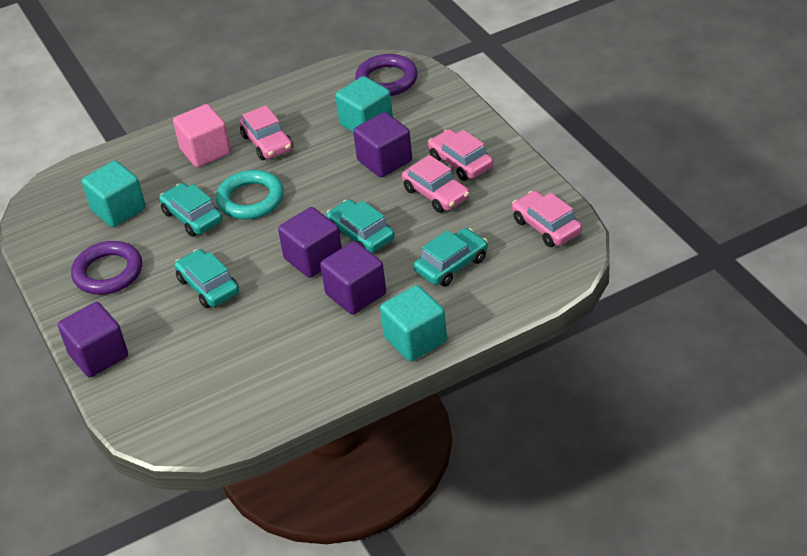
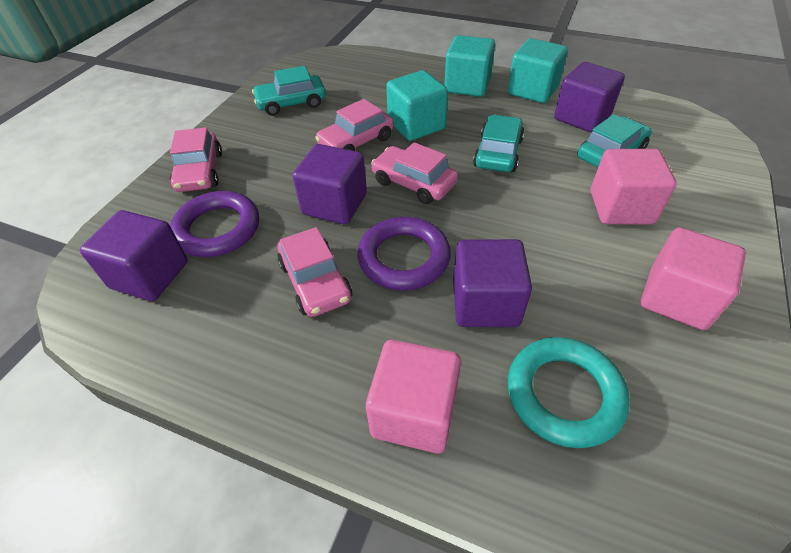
pink cube: 1 -> 3
turquoise car: 4 -> 3

